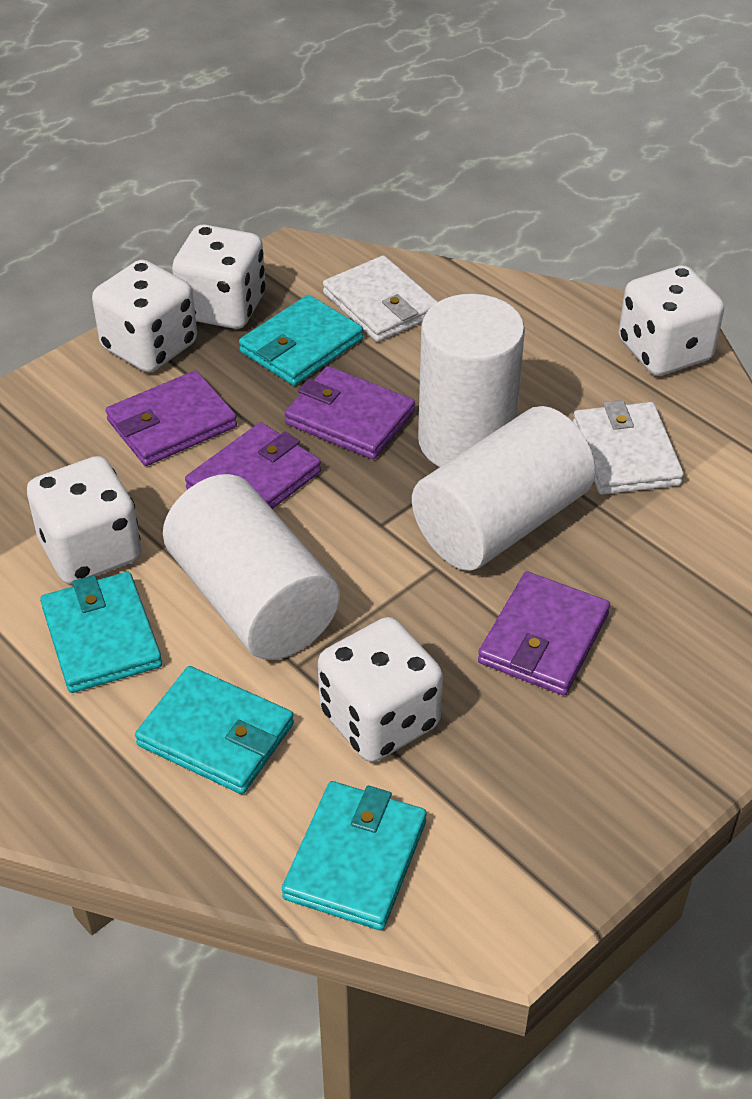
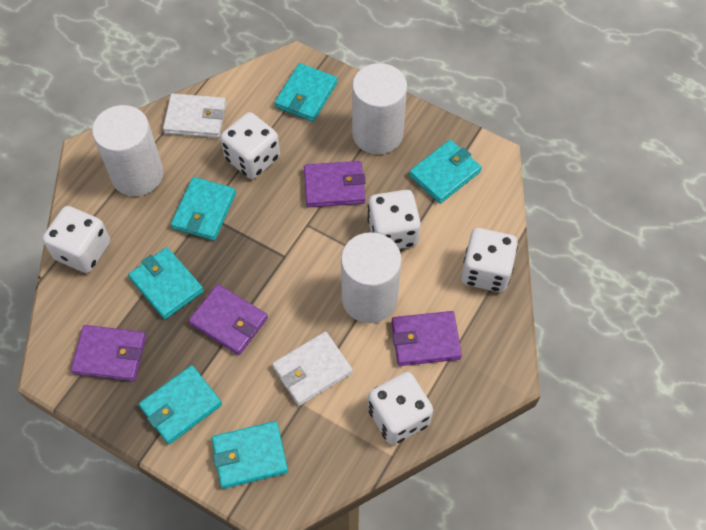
turquoise wallet: 4 -> 6

